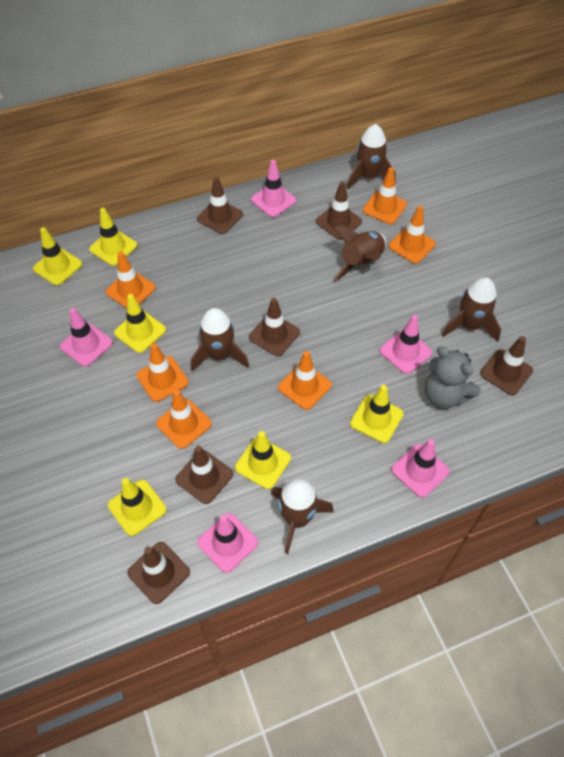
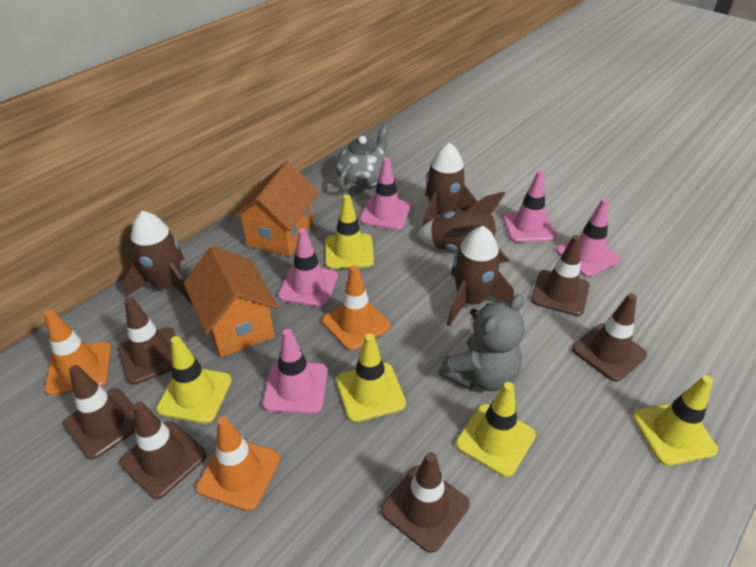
brown rocket: 5 -> 4
grey teapot: 0 -> 1
orange house: 0 -> 2
orange traffic cone: 6 -> 3
yellow traffic cone: 6 -> 5

